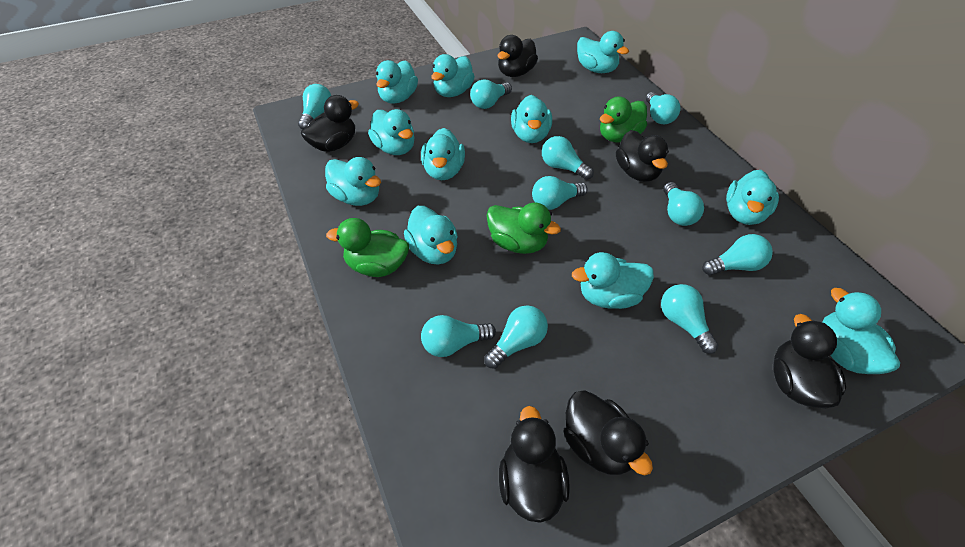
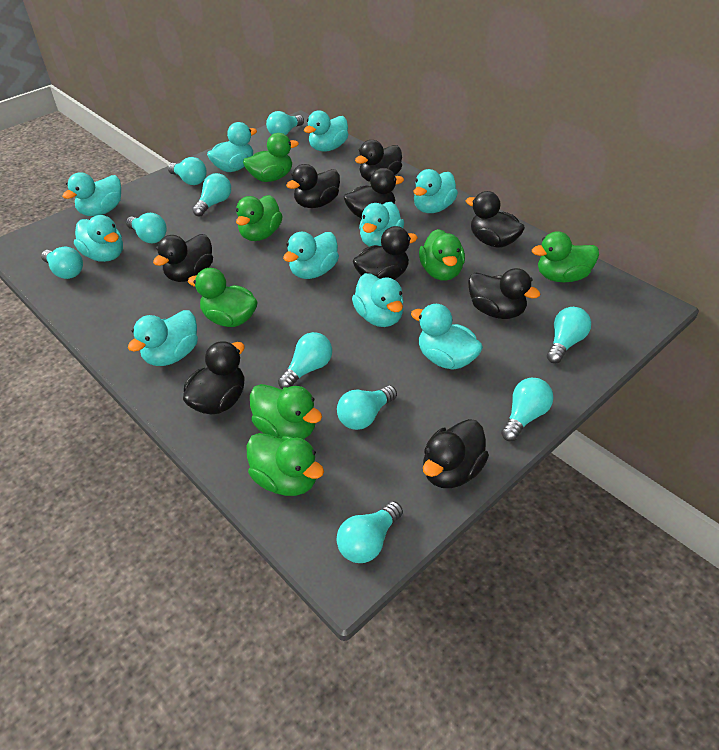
black duck: 6 -> 9
green duck: 3 -> 7
turquoise duck: 11 -> 10

